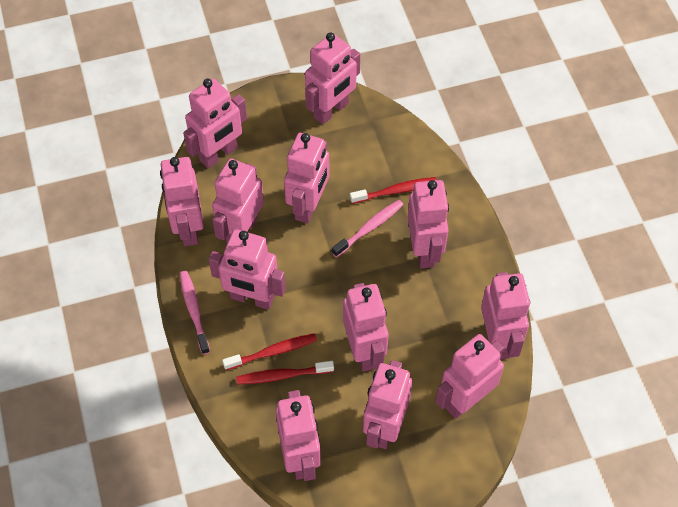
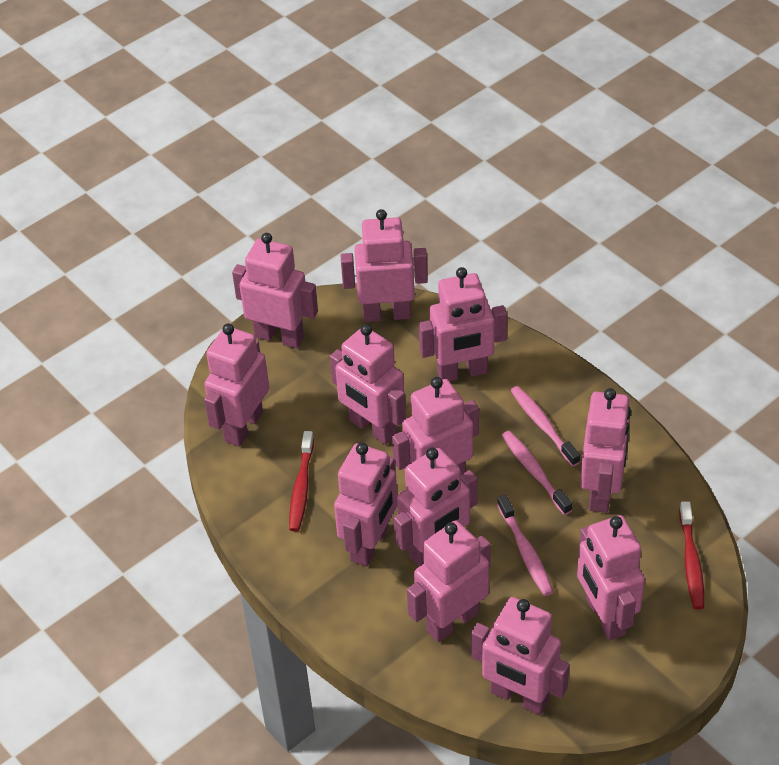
pink toothbrush: 2 -> 3
red toothbrush: 3 -> 2

